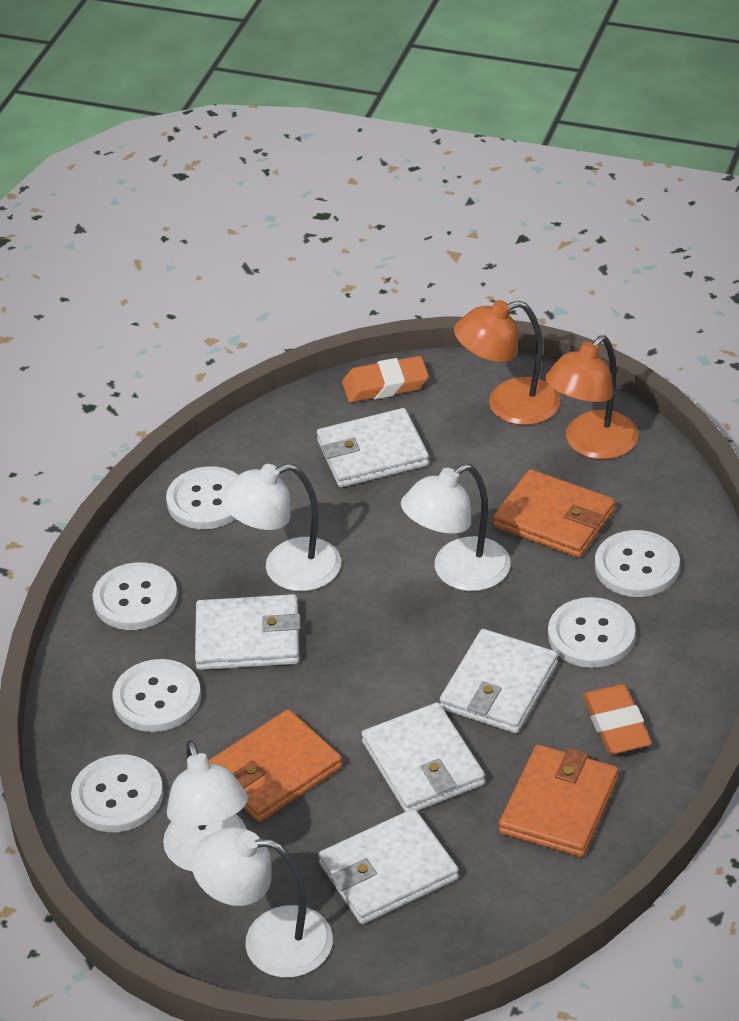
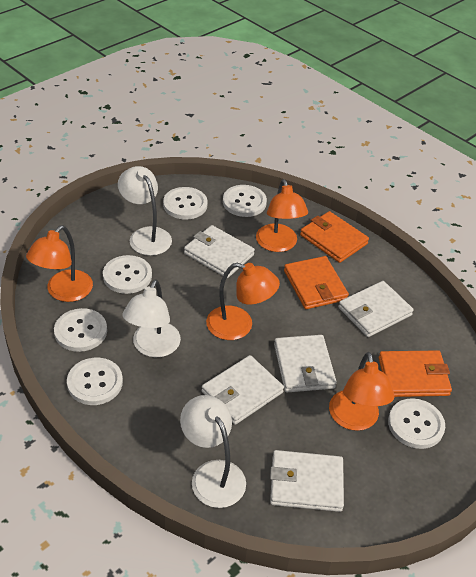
orange eraser: 2 -> 0
orange lamp: 2 -> 4
white lamp: 4 -> 3

